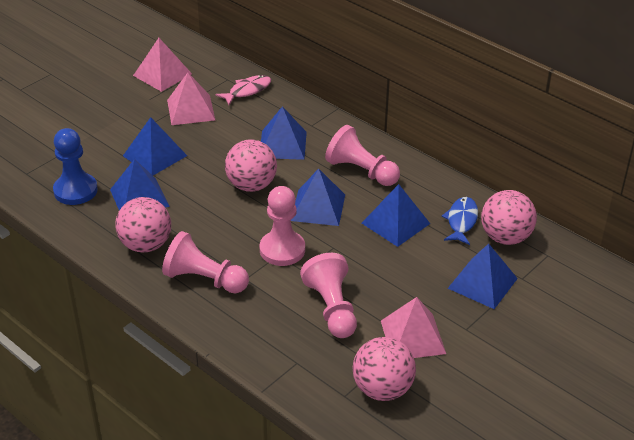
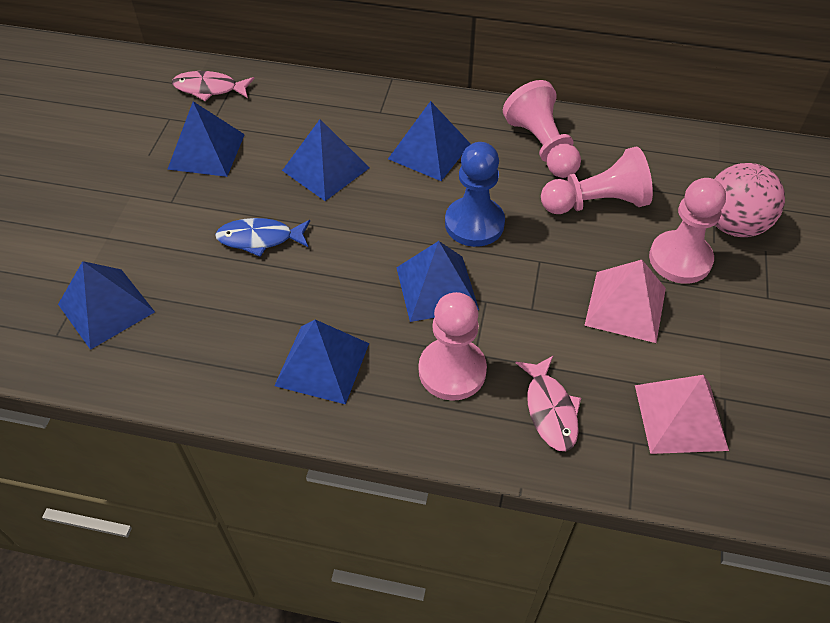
pink ball: 4 -> 1
pink fish: 1 -> 2
pink pyramid: 3 -> 2

